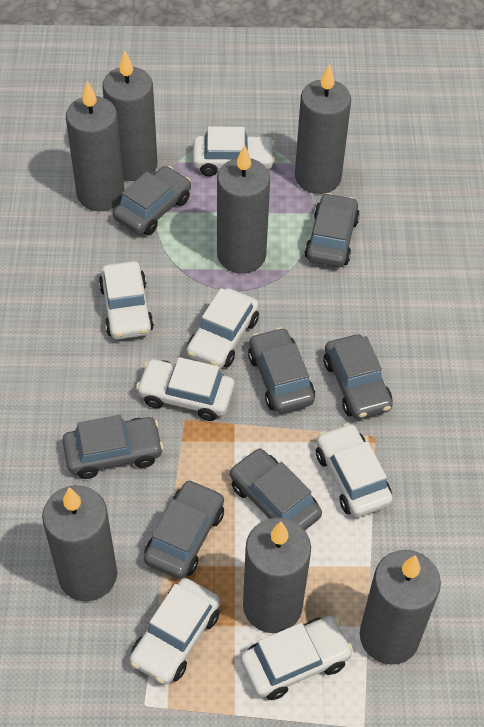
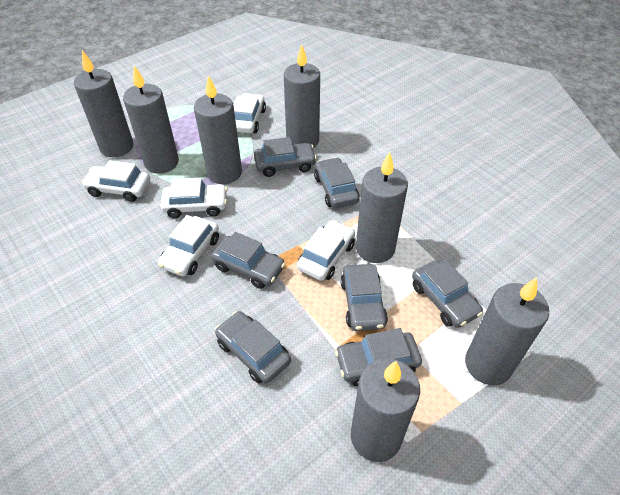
white car: 7 -> 5

